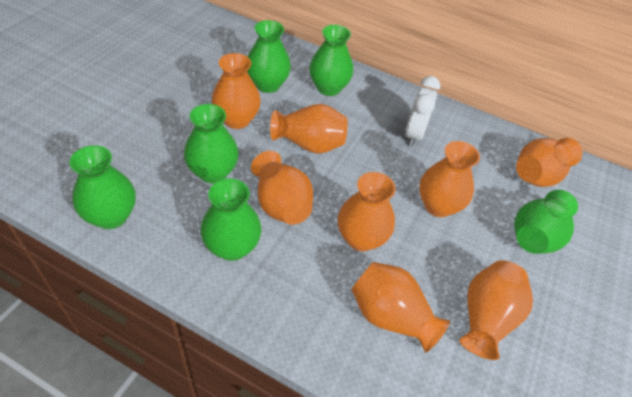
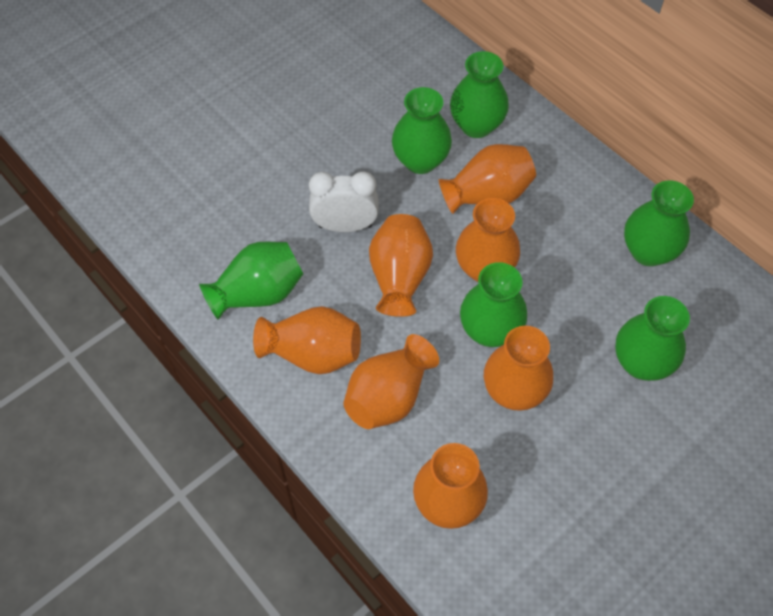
orange vase: 8 -> 7

